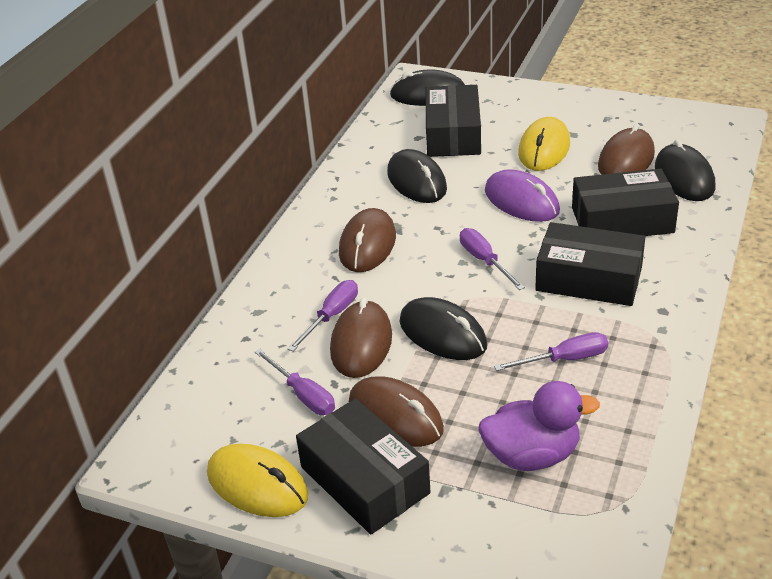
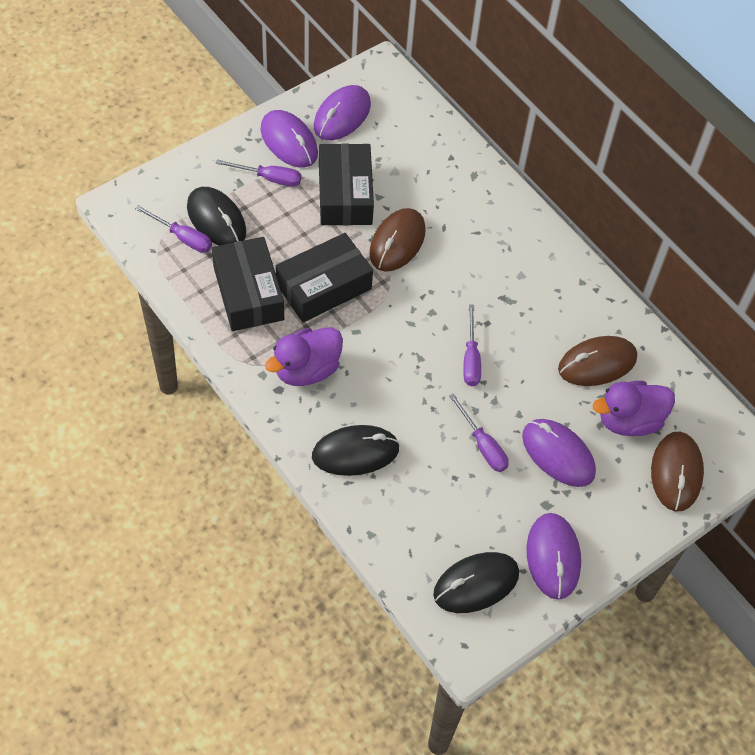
black box: 4 -> 3
black mouse: 4 -> 3
brown mouse: 4 -> 3
purple duck: 1 -> 2
purple mouse: 1 -> 4
yellow mouse: 2 -> 0

